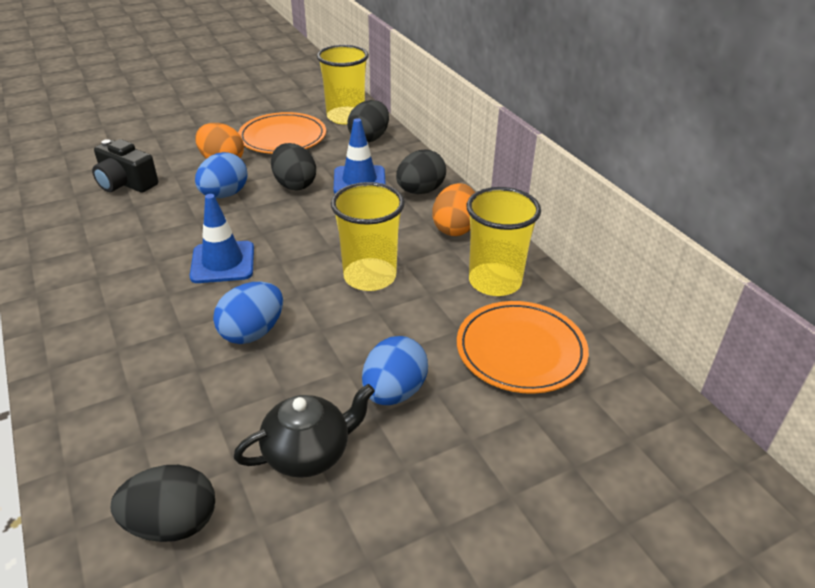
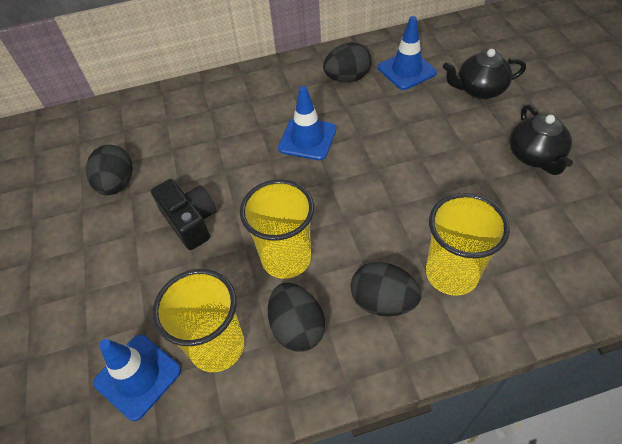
black teapot: 1 -> 2
blue egg: 3 -> 0
blue traffic cone: 2 -> 3
orange egg: 2 -> 0
orange plate: 2 -> 0

